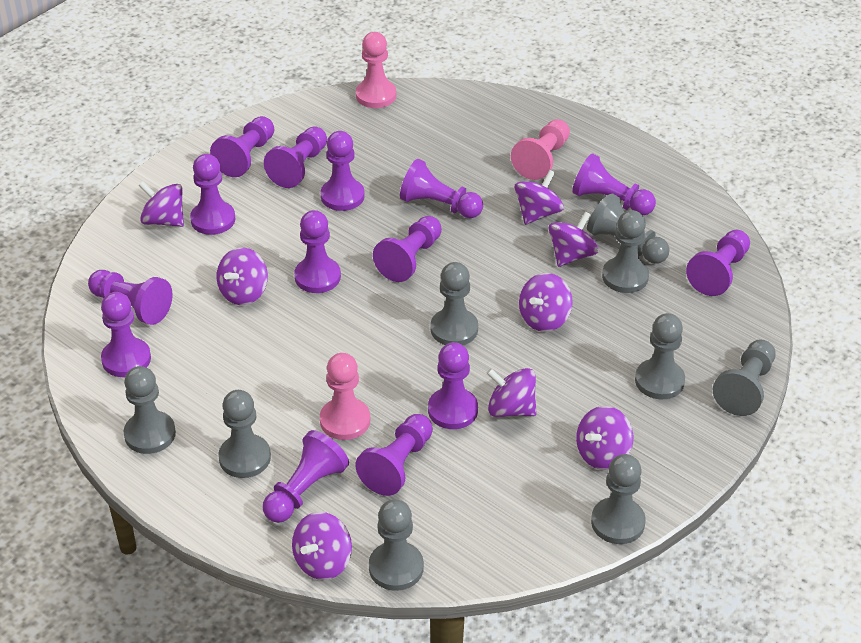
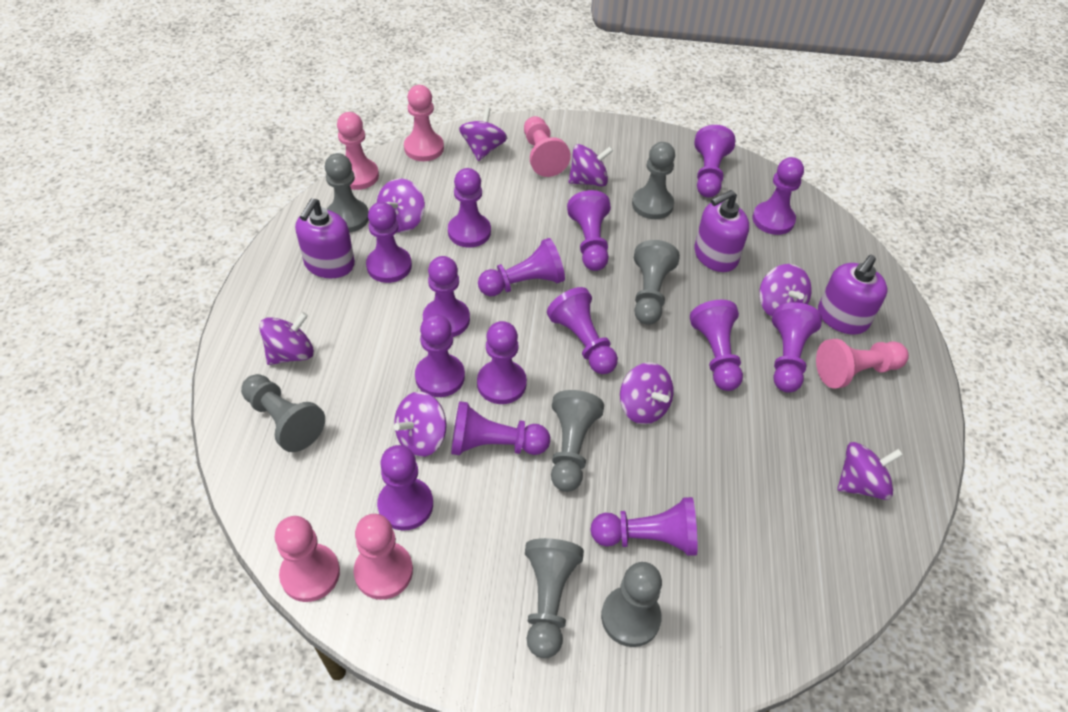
grey pawn: 9 -> 7
pink pawn: 3 -> 6
purple pawn: 14 -> 15
purple soap dispenser: 0 -> 3

